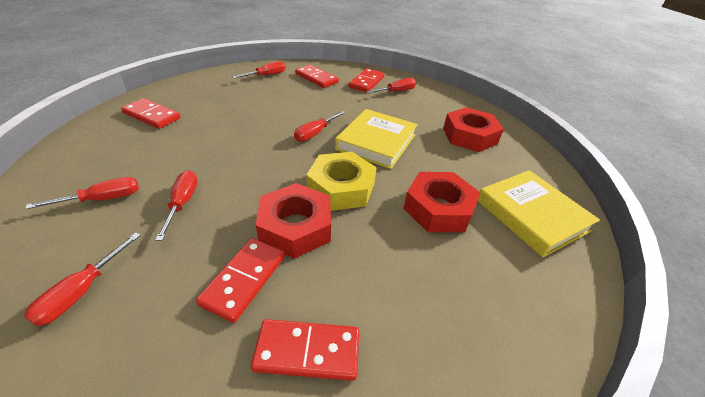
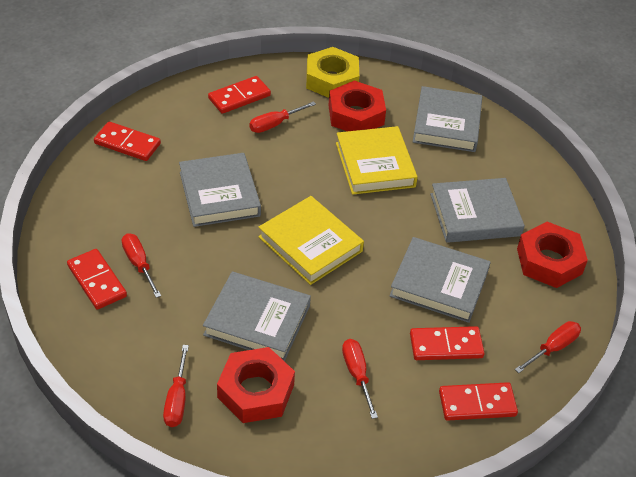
grey book: 0 -> 5
red screwdriver: 6 -> 5

